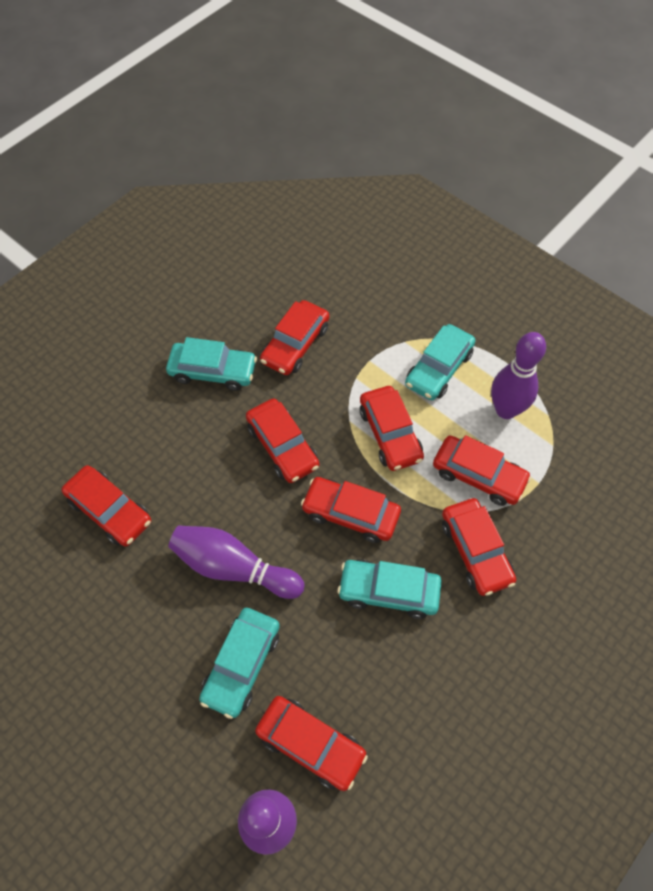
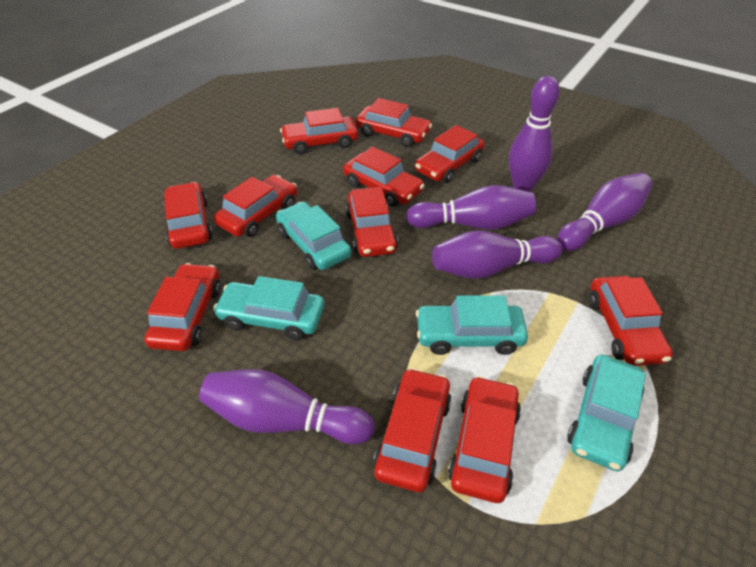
purple bowling pin: 3 -> 5
red car: 8 -> 11

